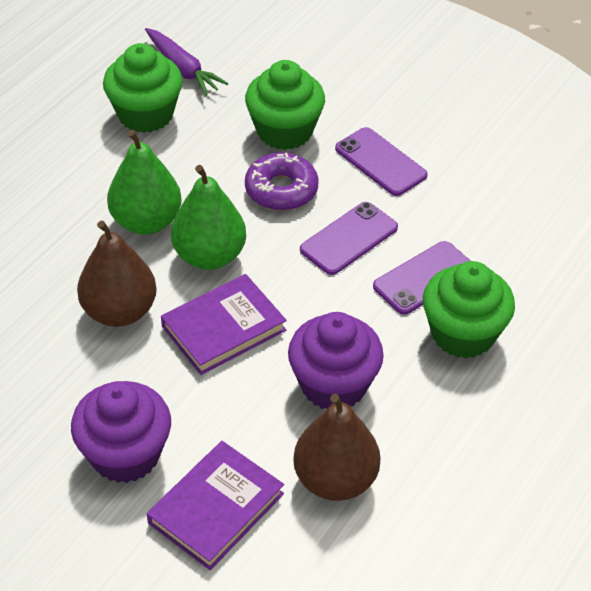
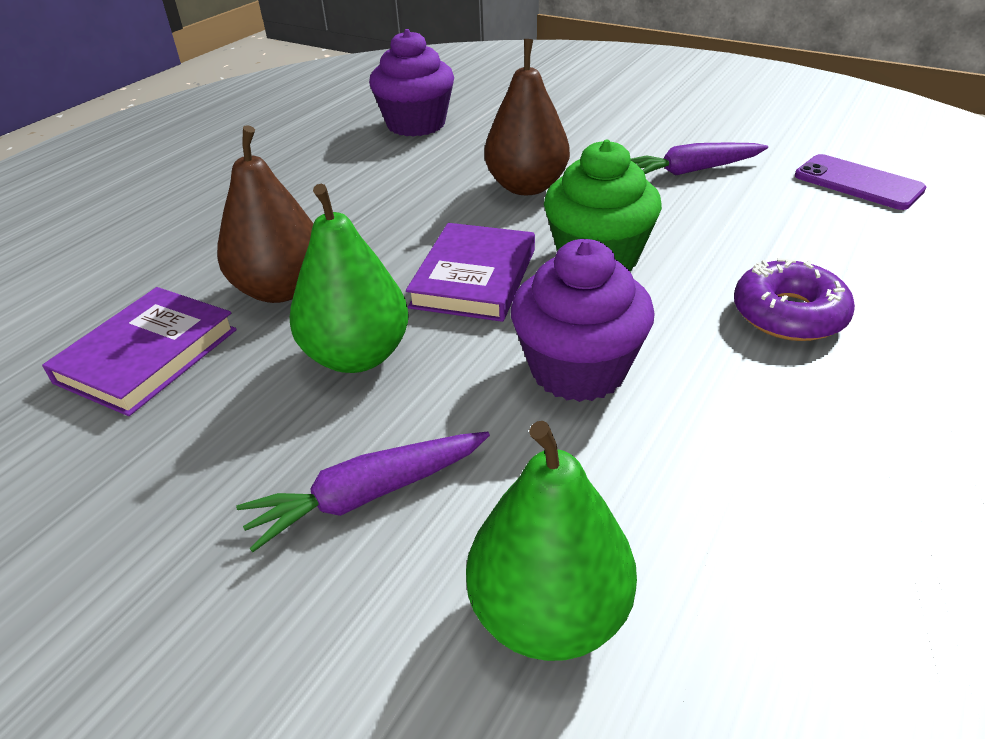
green cupcake: 3 -> 1
purple carrot: 1 -> 2
purple phone: 3 -> 1

